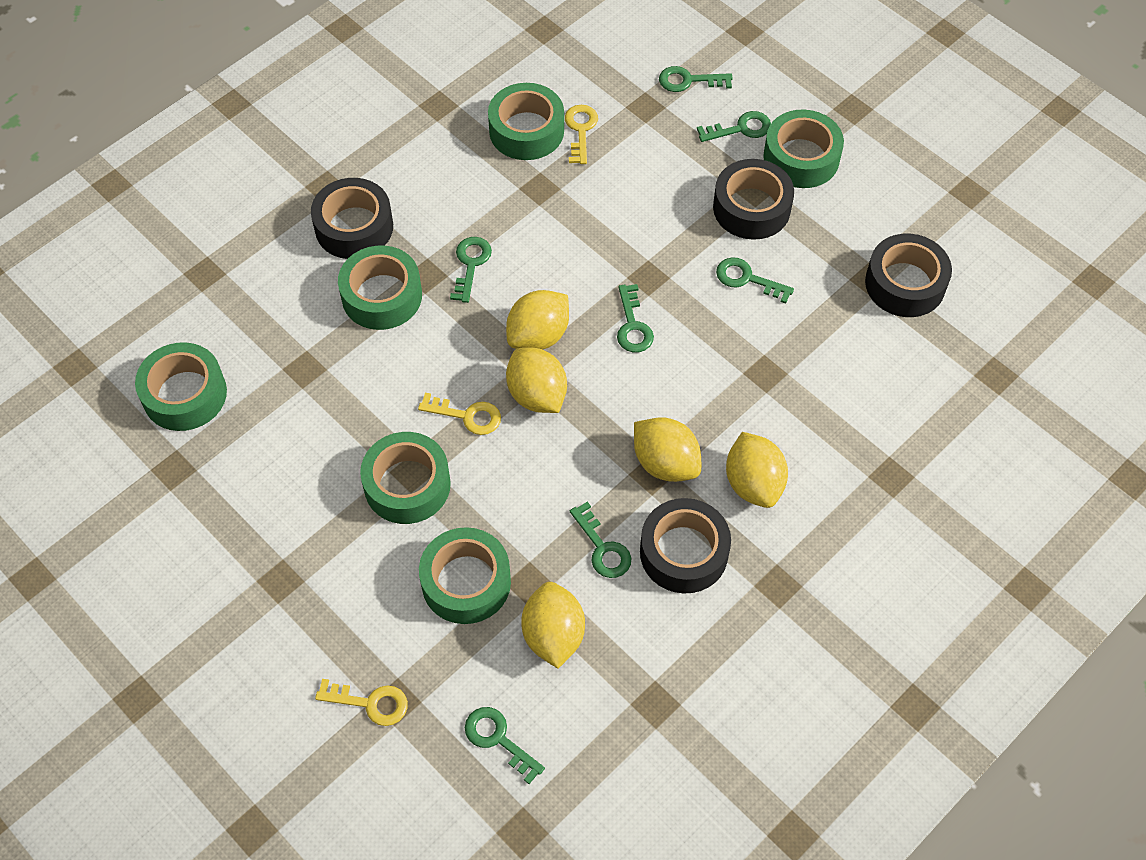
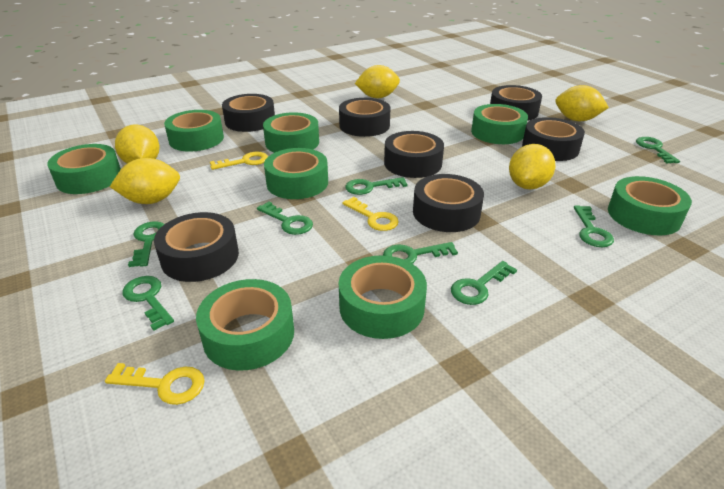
black tape: 4 -> 7
green key: 7 -> 8
green tape: 6 -> 8

